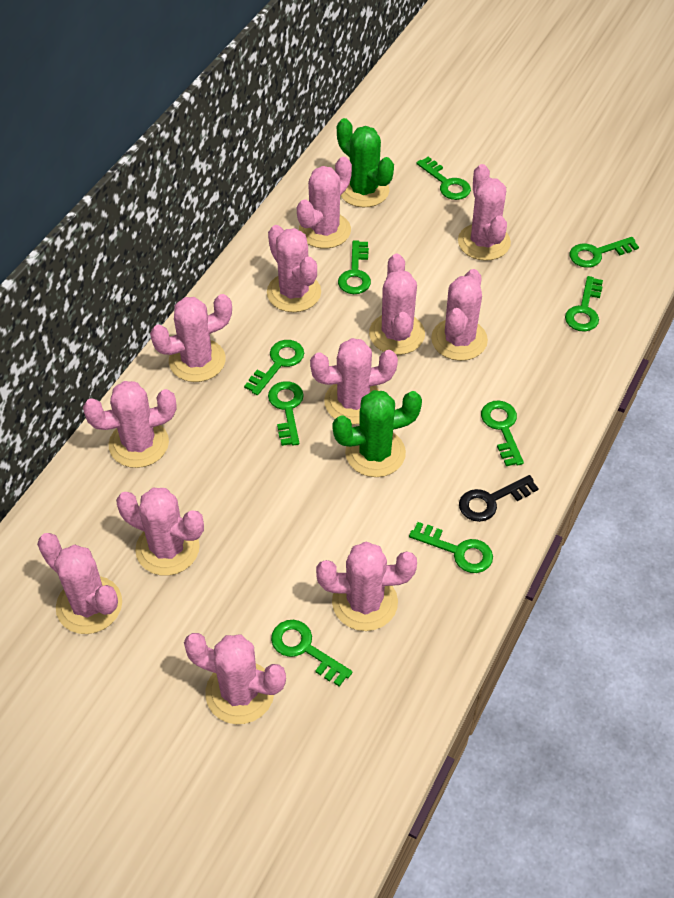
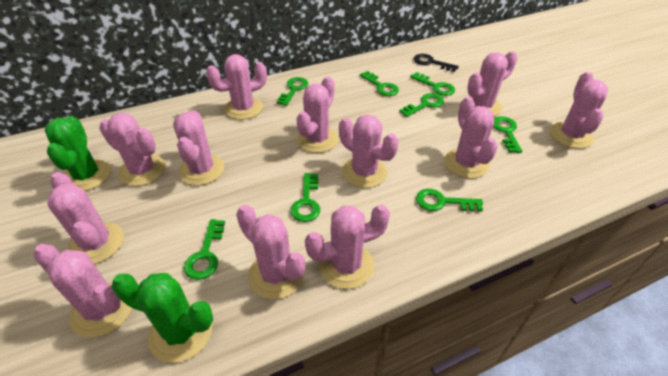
green key: 9 -> 8

